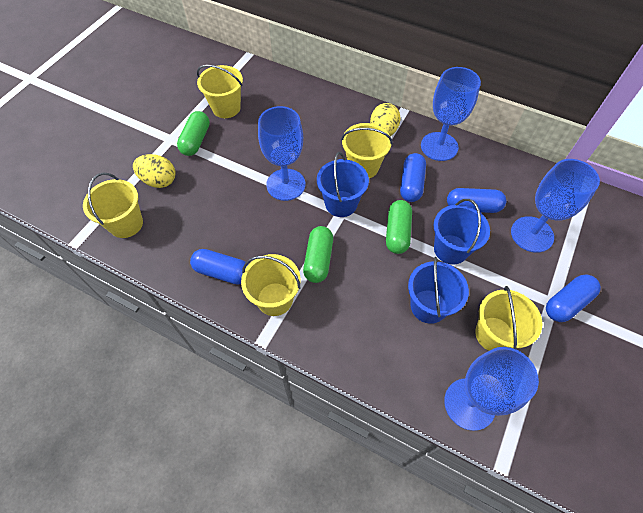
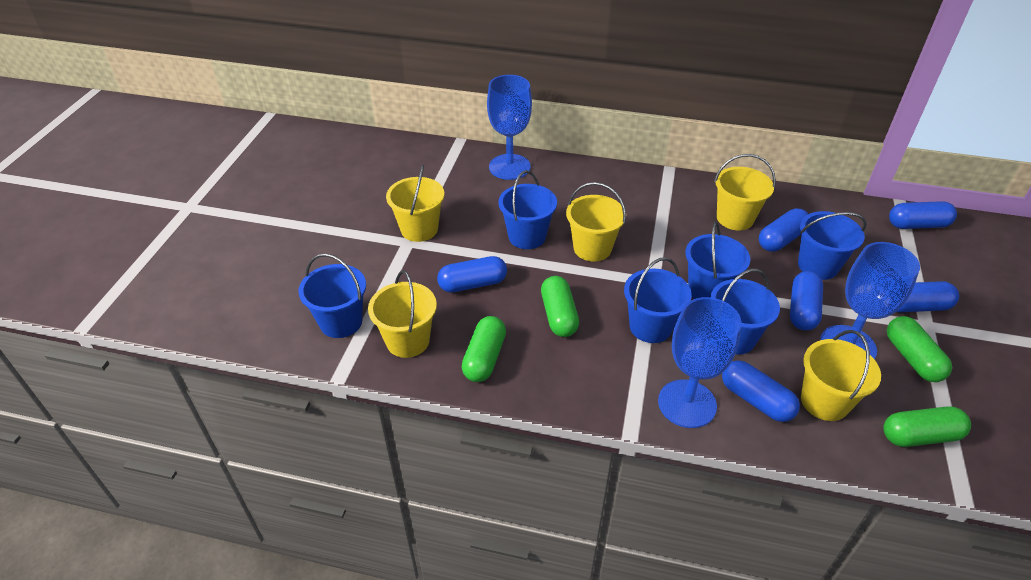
blue bucket: 3 -> 6
blue capsule: 4 -> 6
blue goblet: 4 -> 3
green capsule: 3 -> 4
yellow egg: 2 -> 0

